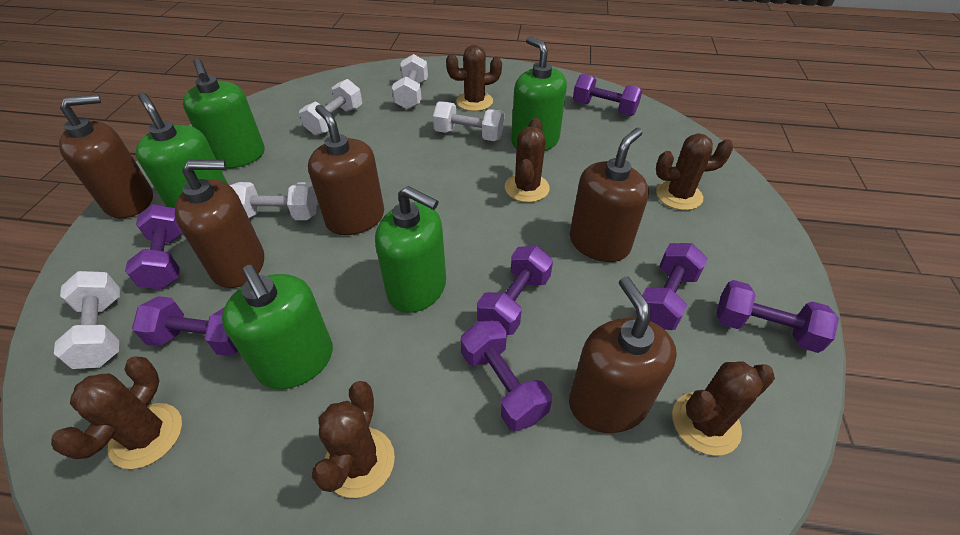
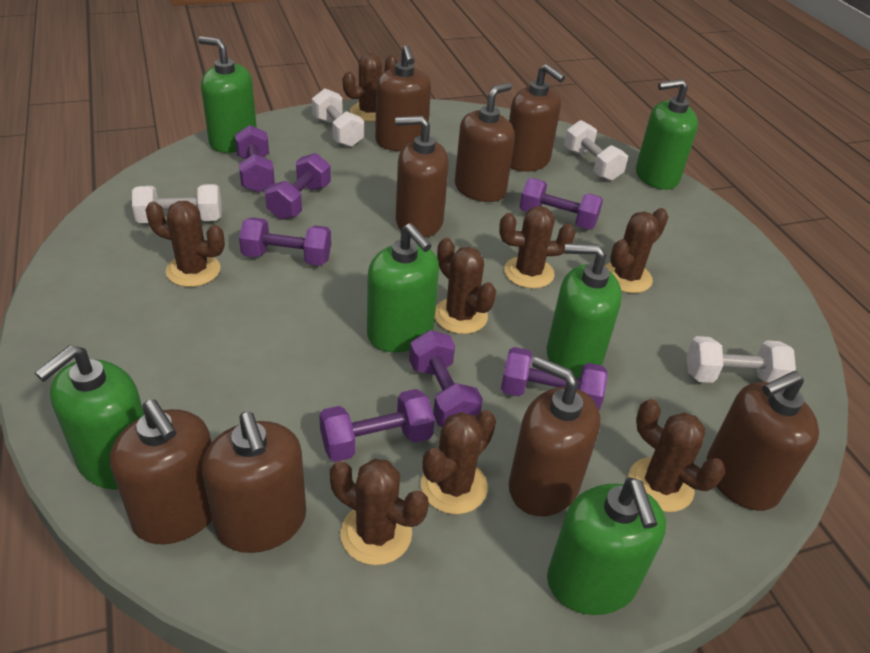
brown cactus: 6 -> 8
brown soap dispenser: 5 -> 8
green soap dispenser: 5 -> 6
white dumbbell: 5 -> 4

